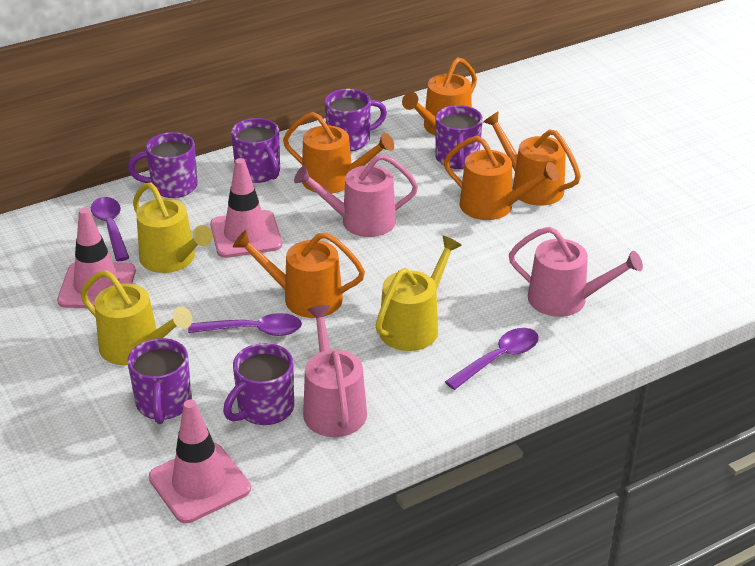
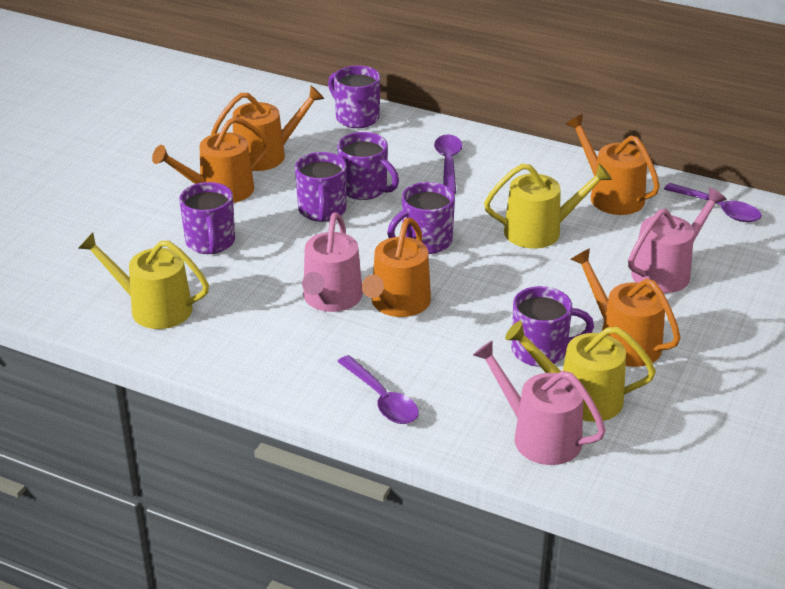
pink traffic cone: 3 -> 0

